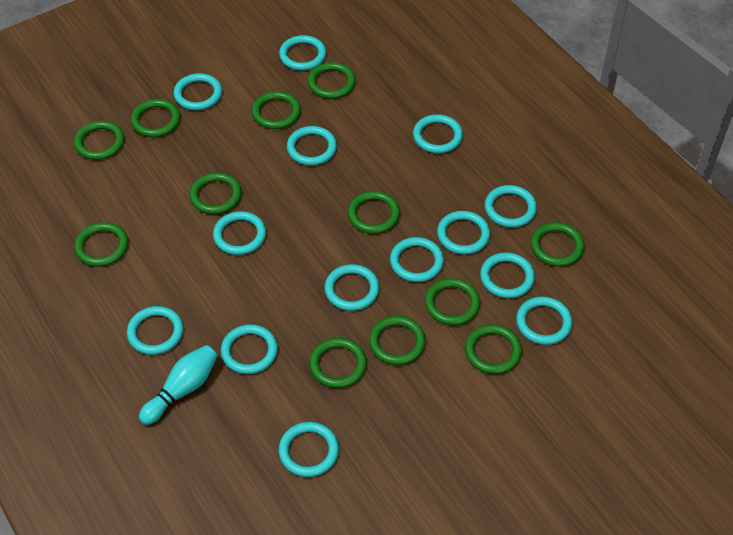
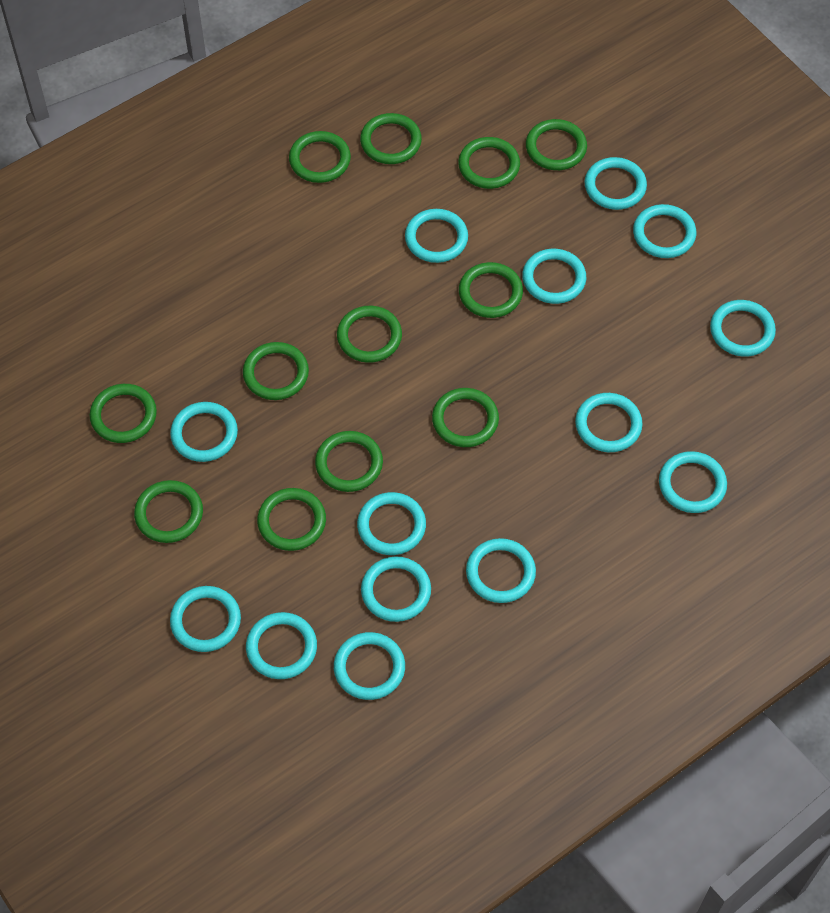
turquoise bowling pin: 1 -> 0

